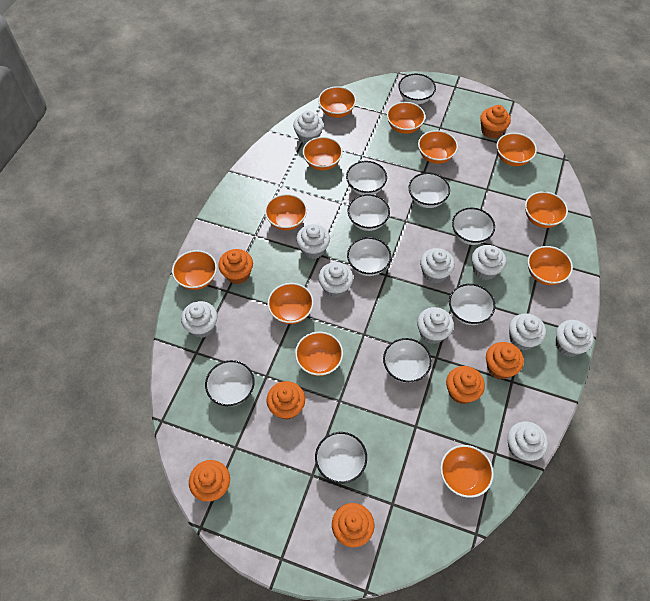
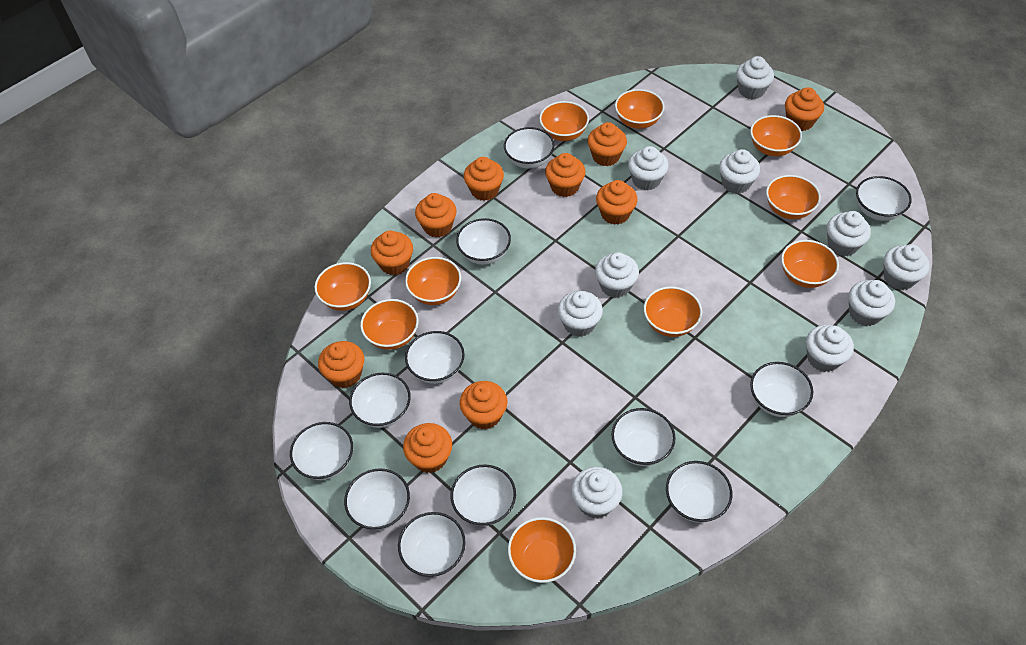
orange bowl: 12 -> 10
orange cupcake: 7 -> 10
white bowl: 10 -> 12

